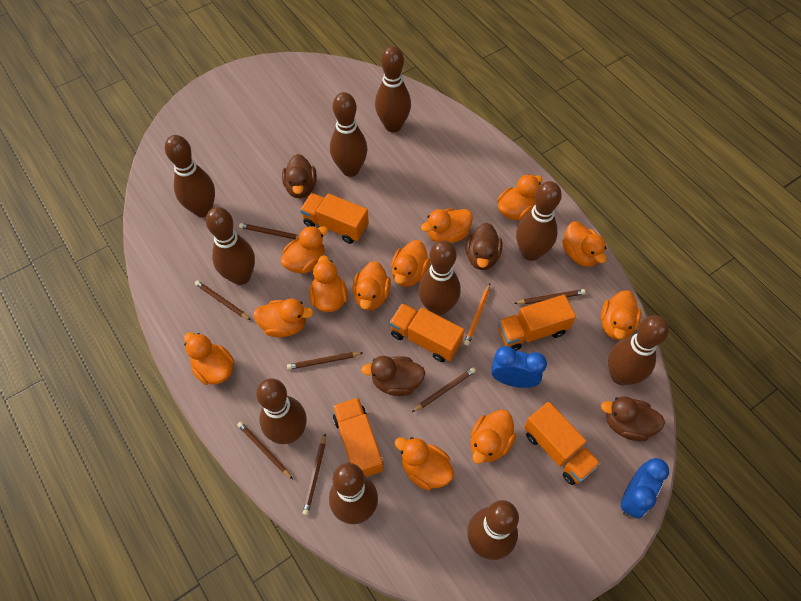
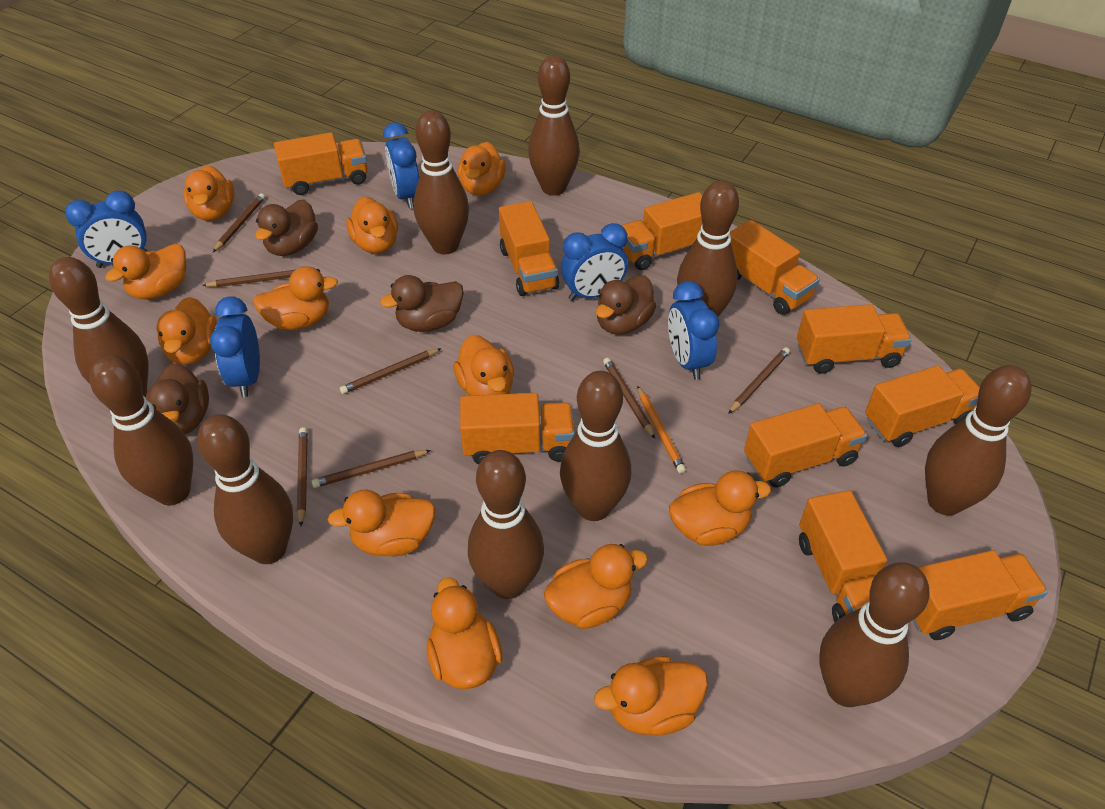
blue clock: 2 -> 5
orange truck: 5 -> 10

